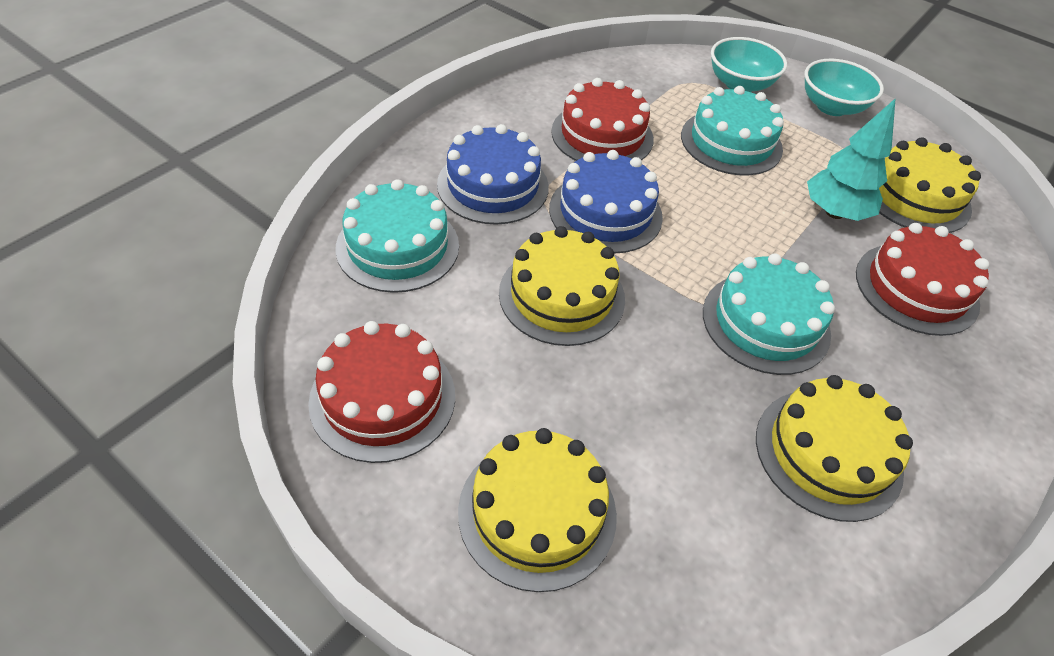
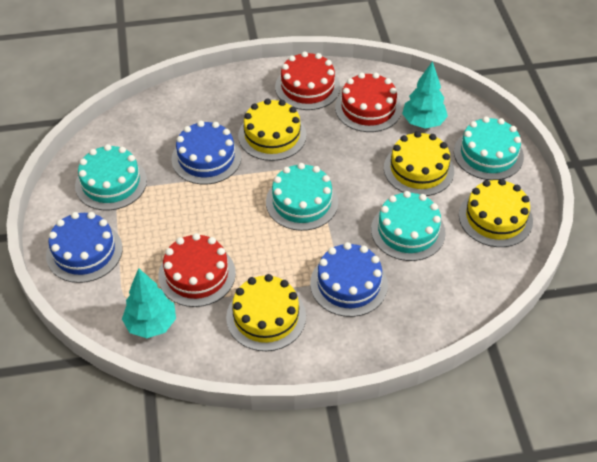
blue cake: 2 -> 3
turquoise bowl: 2 -> 0
turquoise cake: 3 -> 4
turquoise tree: 1 -> 2

